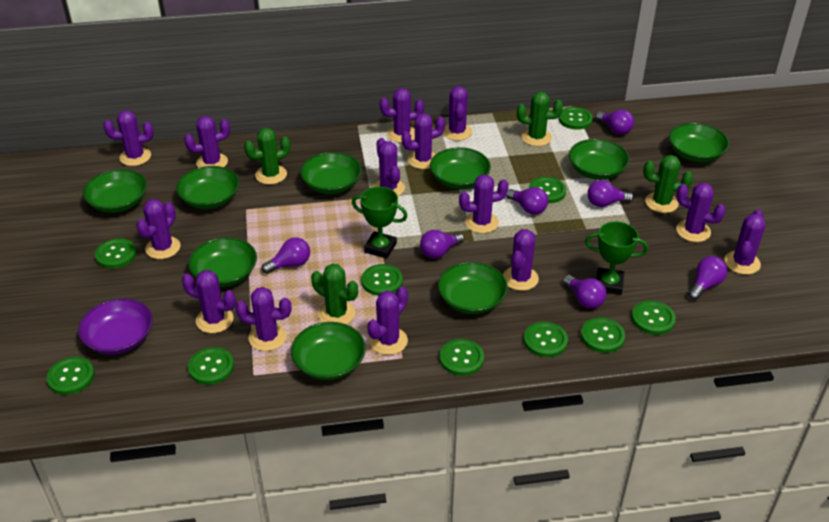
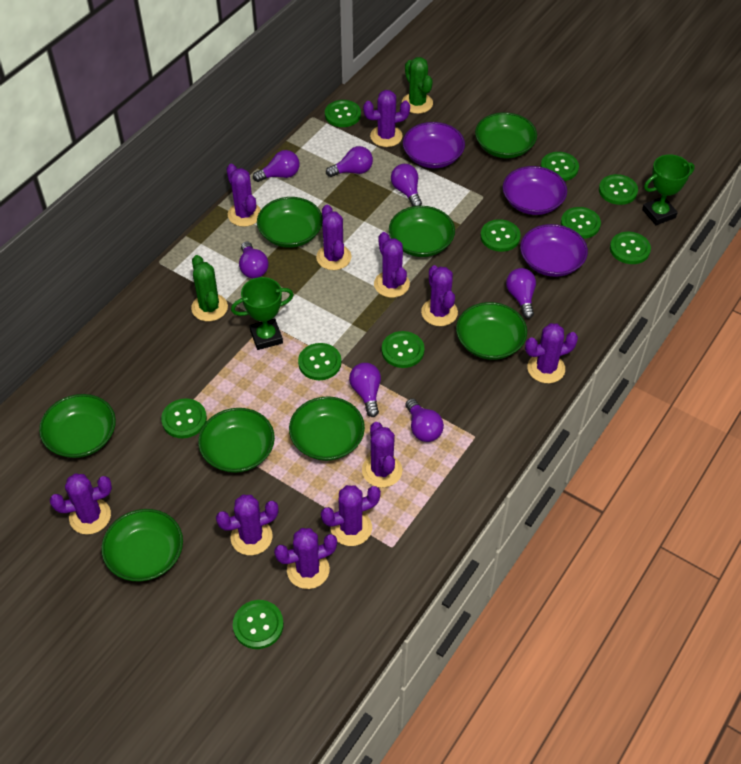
green bowl: 9 -> 8
green cactus: 4 -> 2
purple bowl: 1 -> 3
purple cactus: 14 -> 11

